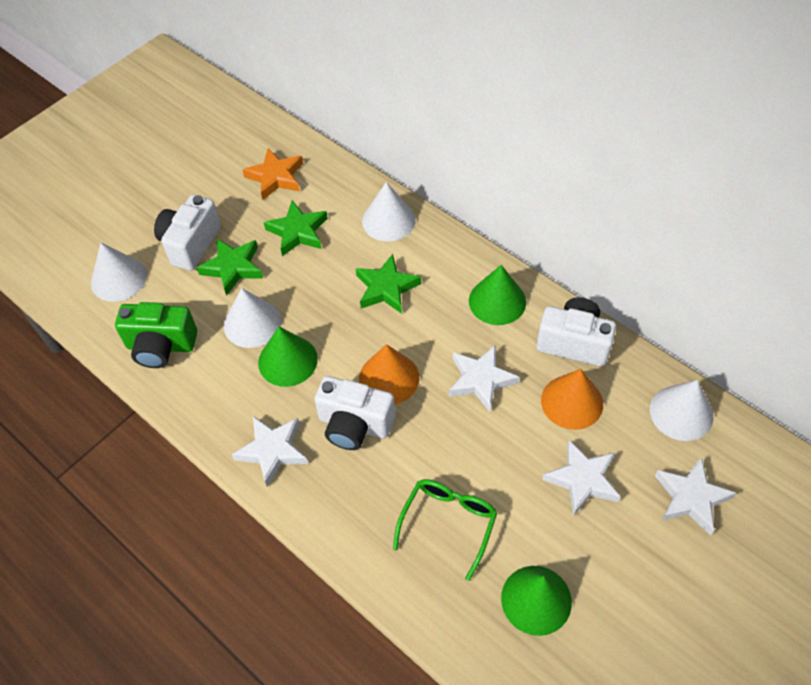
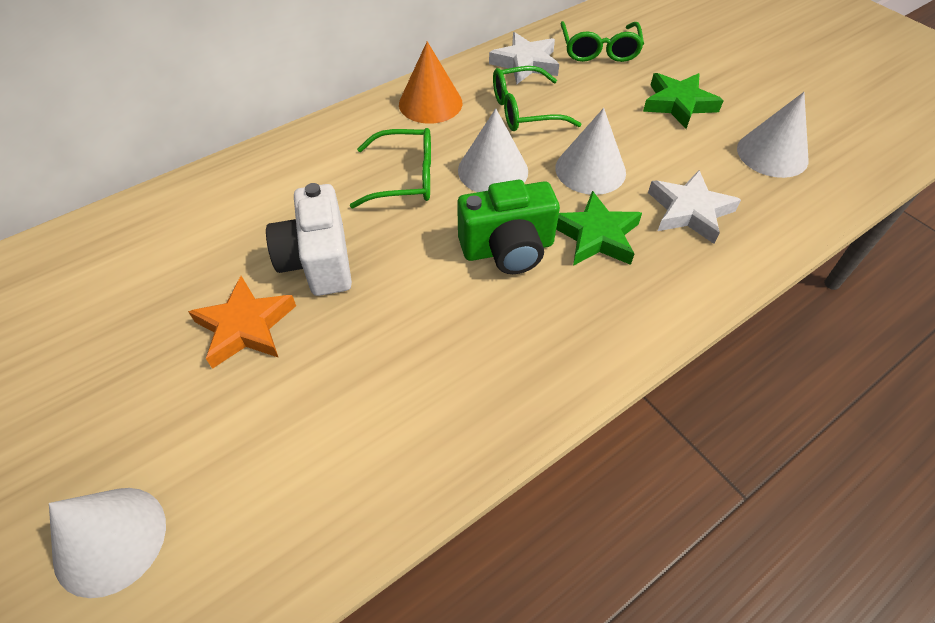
green cone: 3 -> 0
green glasses: 1 -> 3
green star: 3 -> 2
orange cone: 2 -> 1
white camera: 3 -> 1
white star: 4 -> 2

